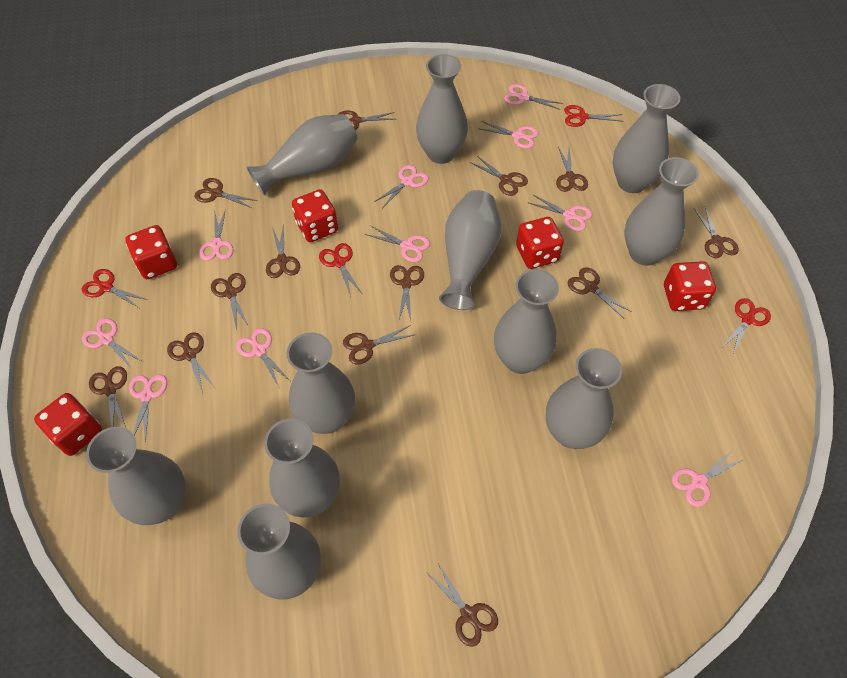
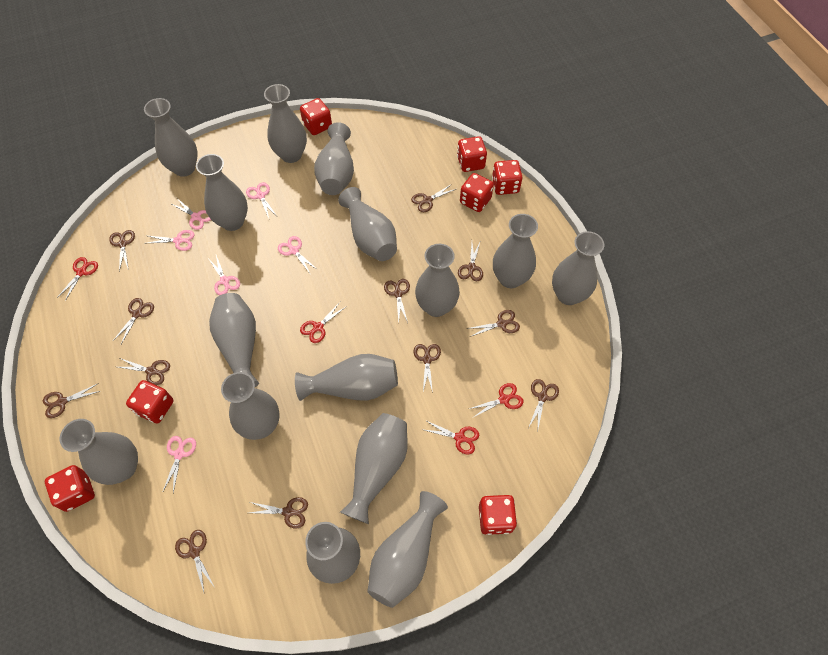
brown scissors: 13 -> 12
grey vase: 11 -> 15
pink scissors: 10 -> 6
red dice: 5 -> 7

